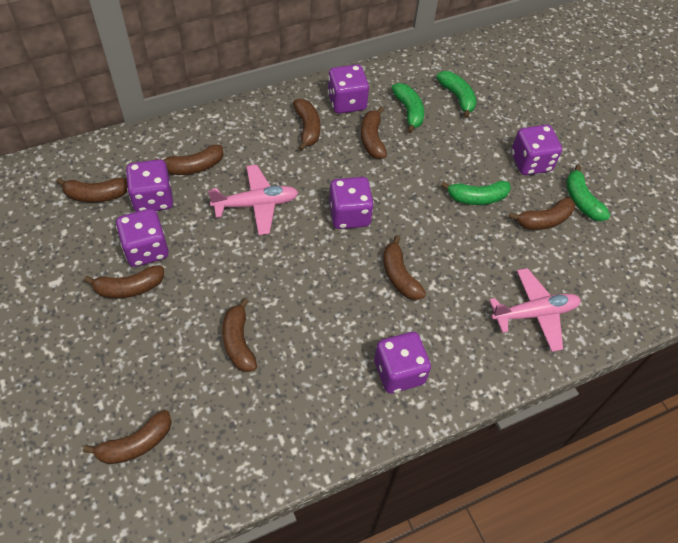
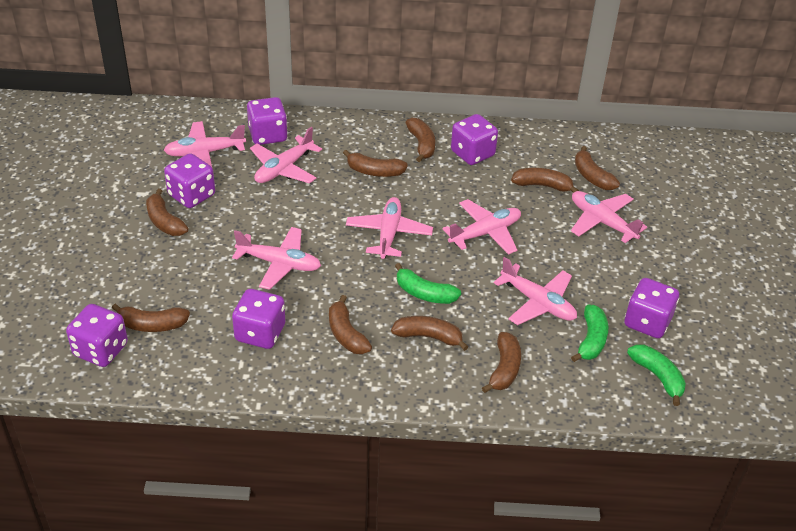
green banana: 4 -> 3
pink plane: 2 -> 7

